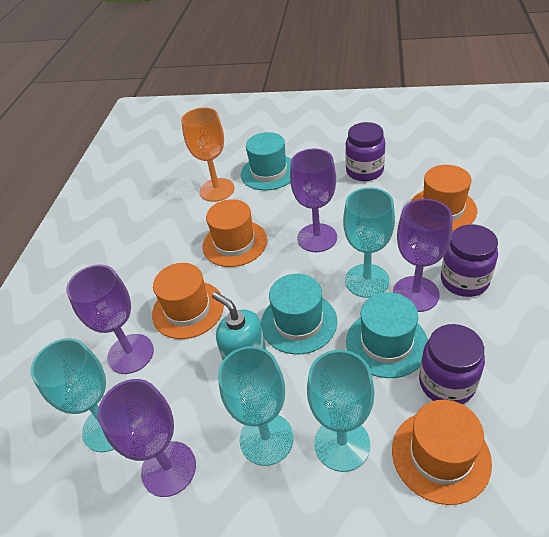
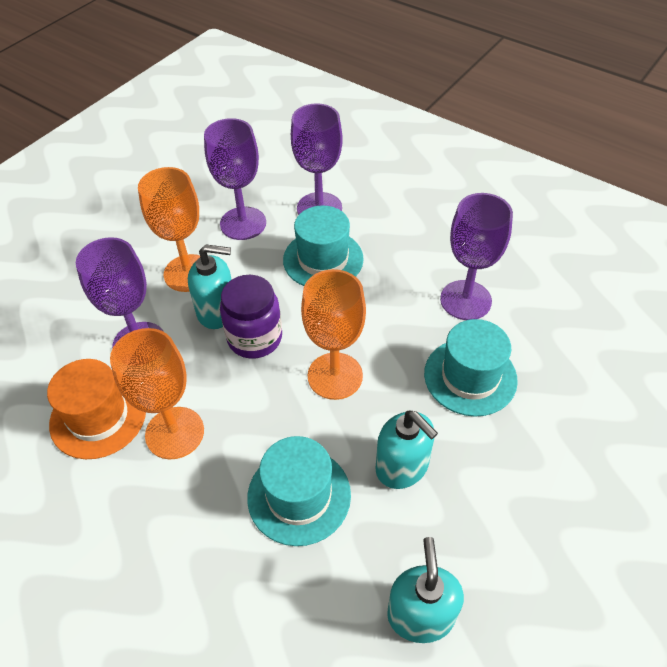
orange goblet: 1 -> 3
orange hat: 4 -> 1
purple jar: 3 -> 1
turquoise goblet: 4 -> 0
turquoise soap dispenser: 1 -> 3

